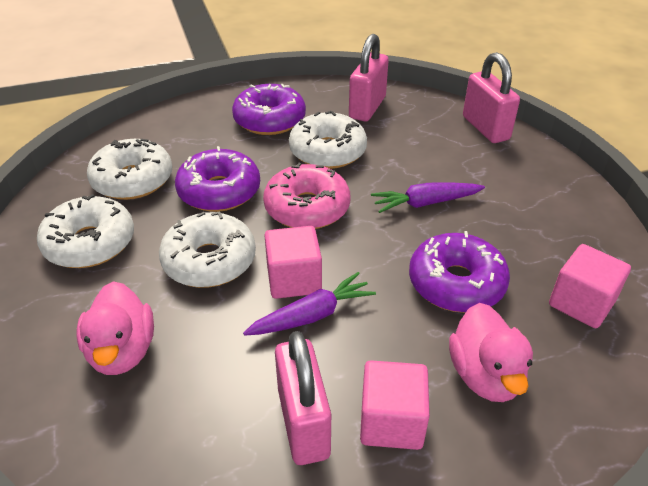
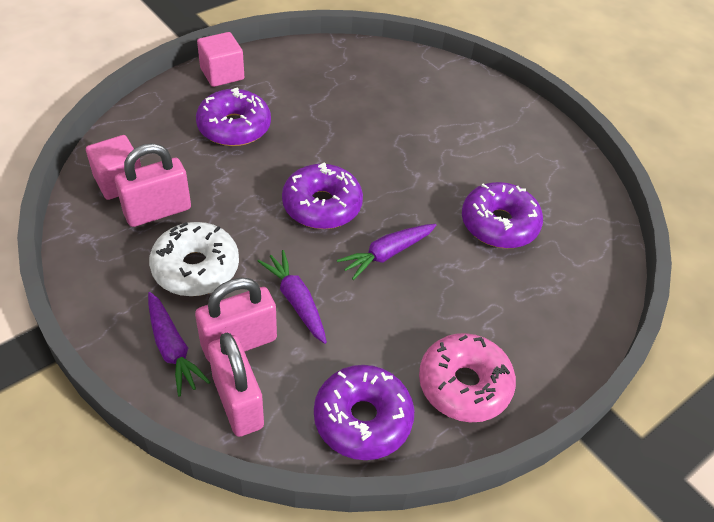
pink cube: 3 -> 2
pink duck: 2 -> 0
purple carrot: 2 -> 3
purple donut: 3 -> 4
white donut: 4 -> 1

